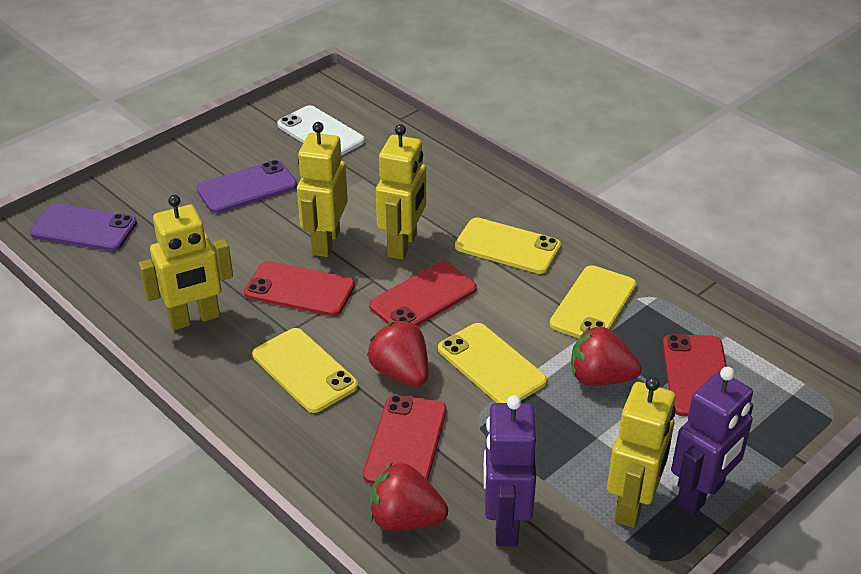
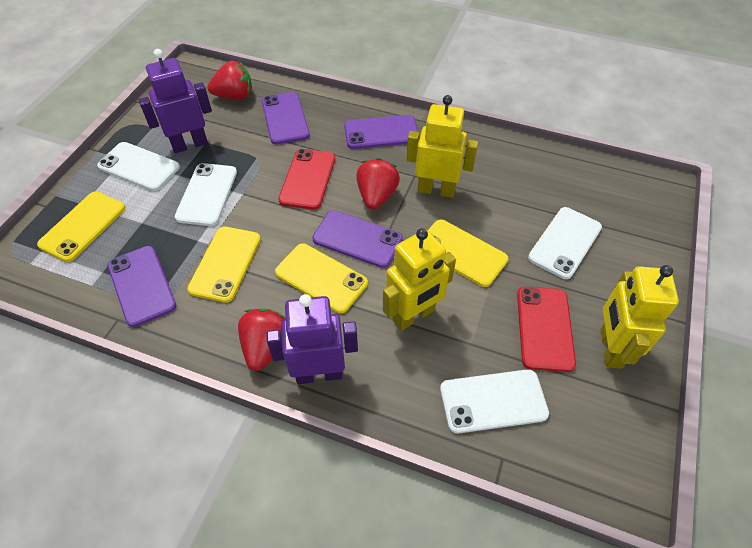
purple phone: 2 -> 4
red phone: 4 -> 2
white phone: 1 -> 4
yellow robot: 4 -> 3

